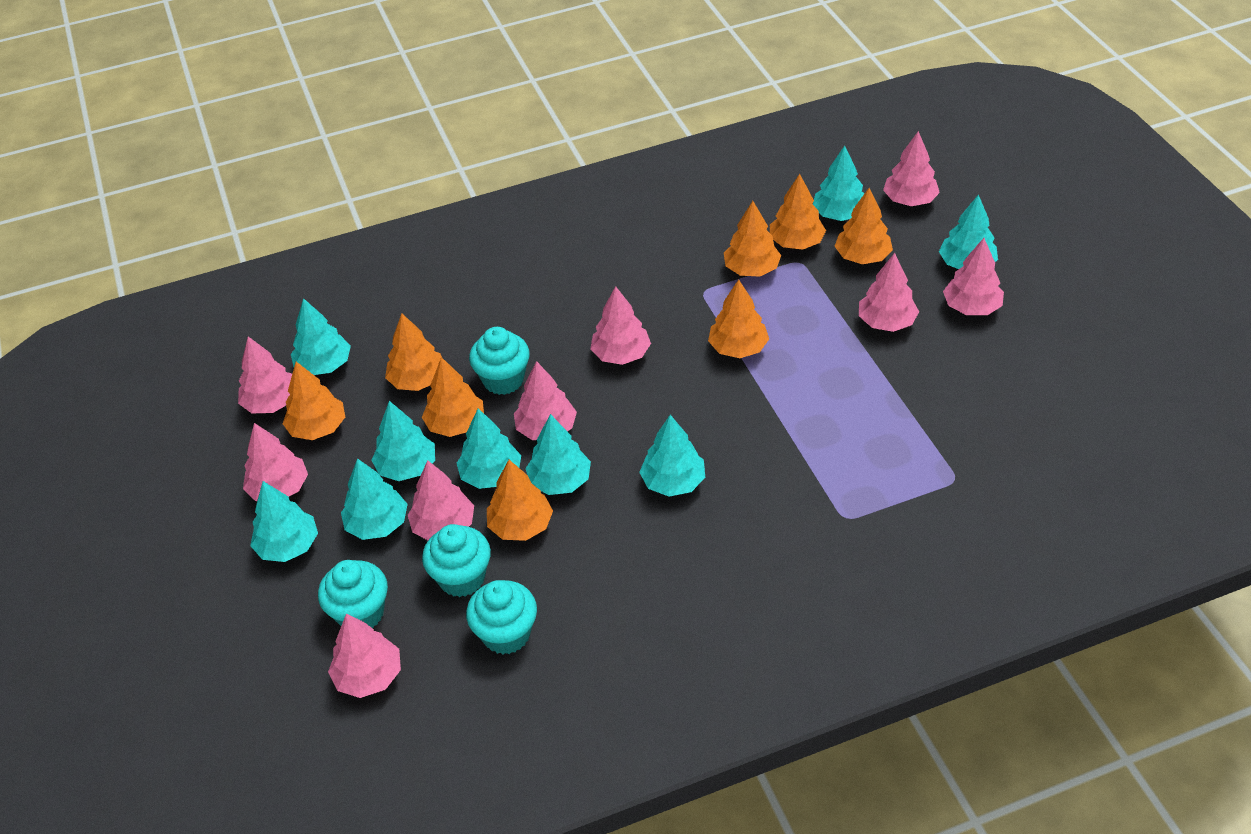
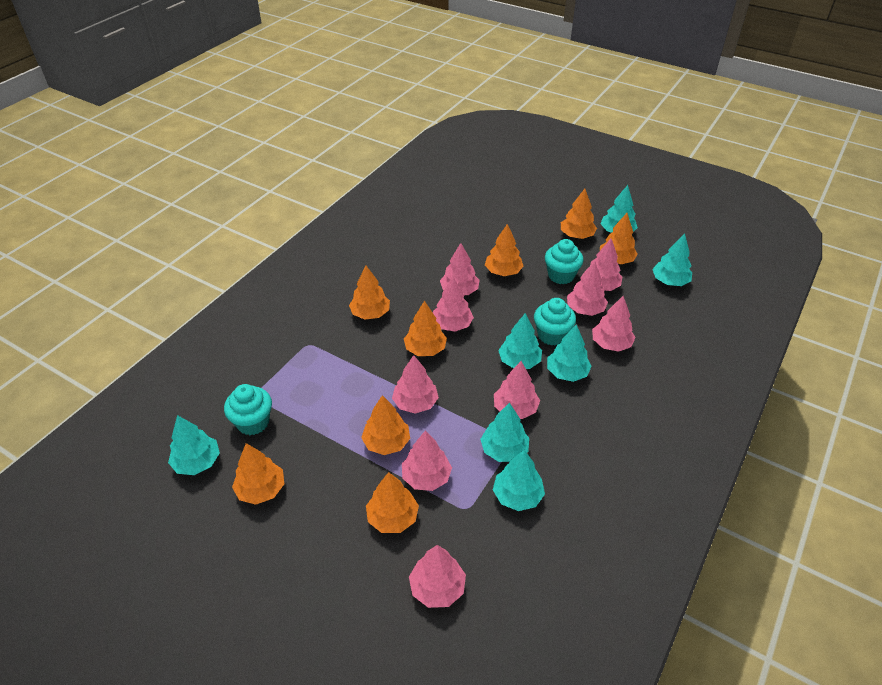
turquoise cupcake: 4 -> 3
turquoise tree: 9 -> 7

